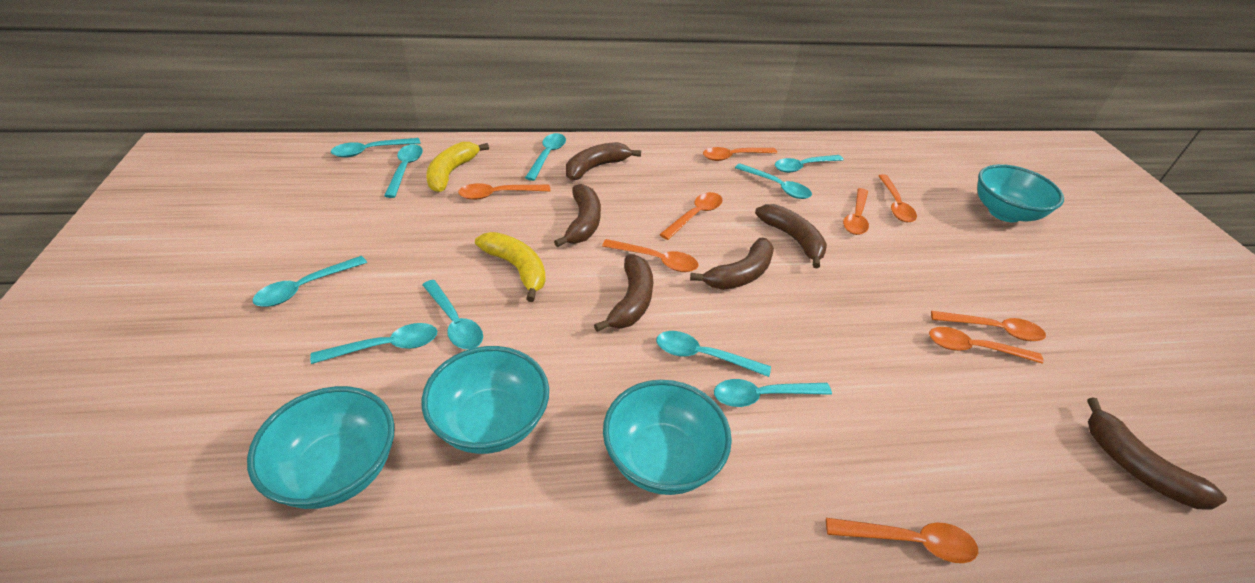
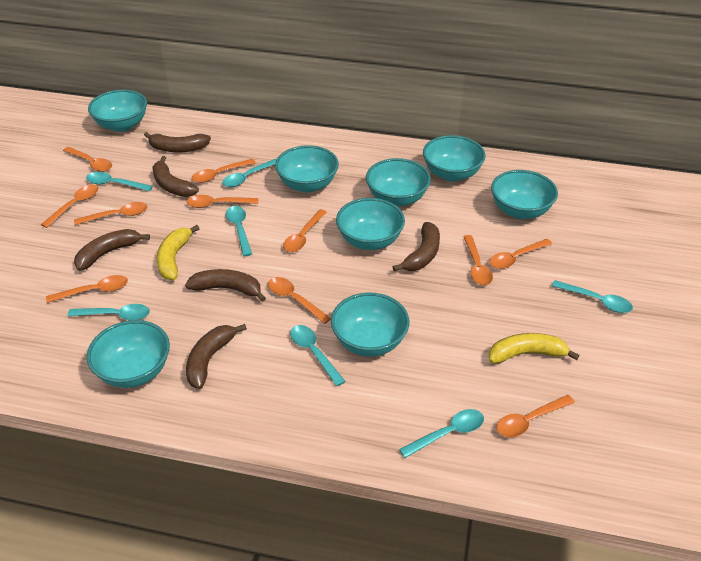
orange spoon: 9 -> 11
turquoise bowl: 4 -> 8
turquoise spoon: 10 -> 7

